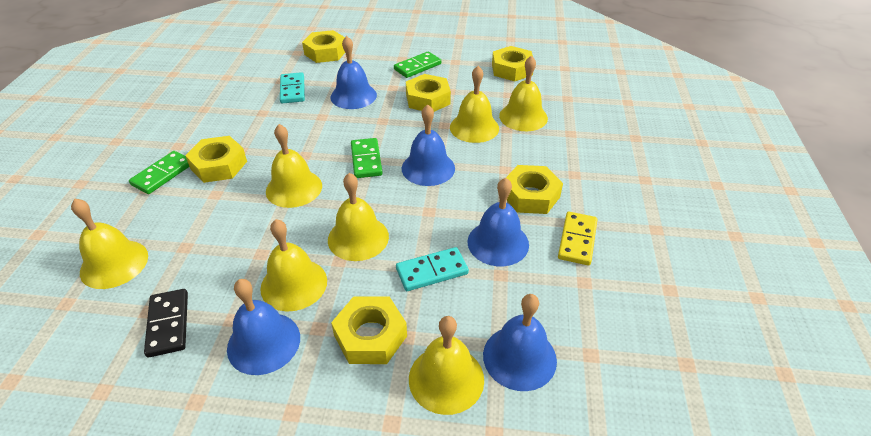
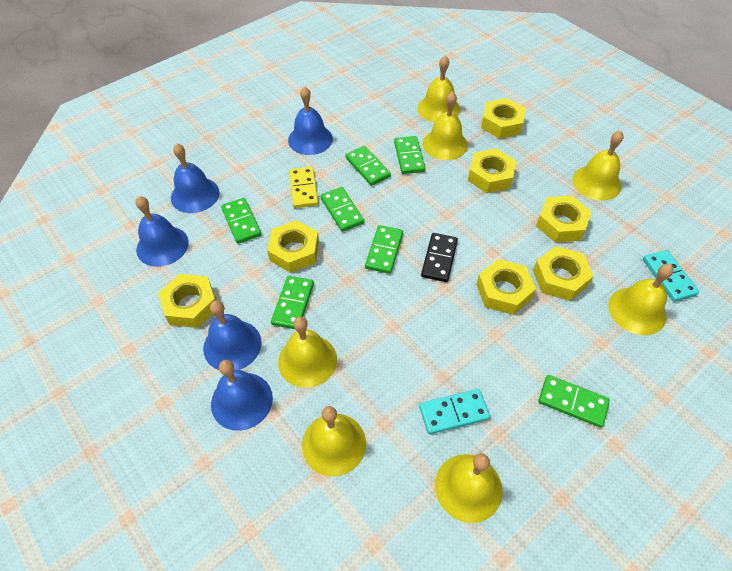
green domino: 3 -> 7
yellow nut: 6 -> 7

